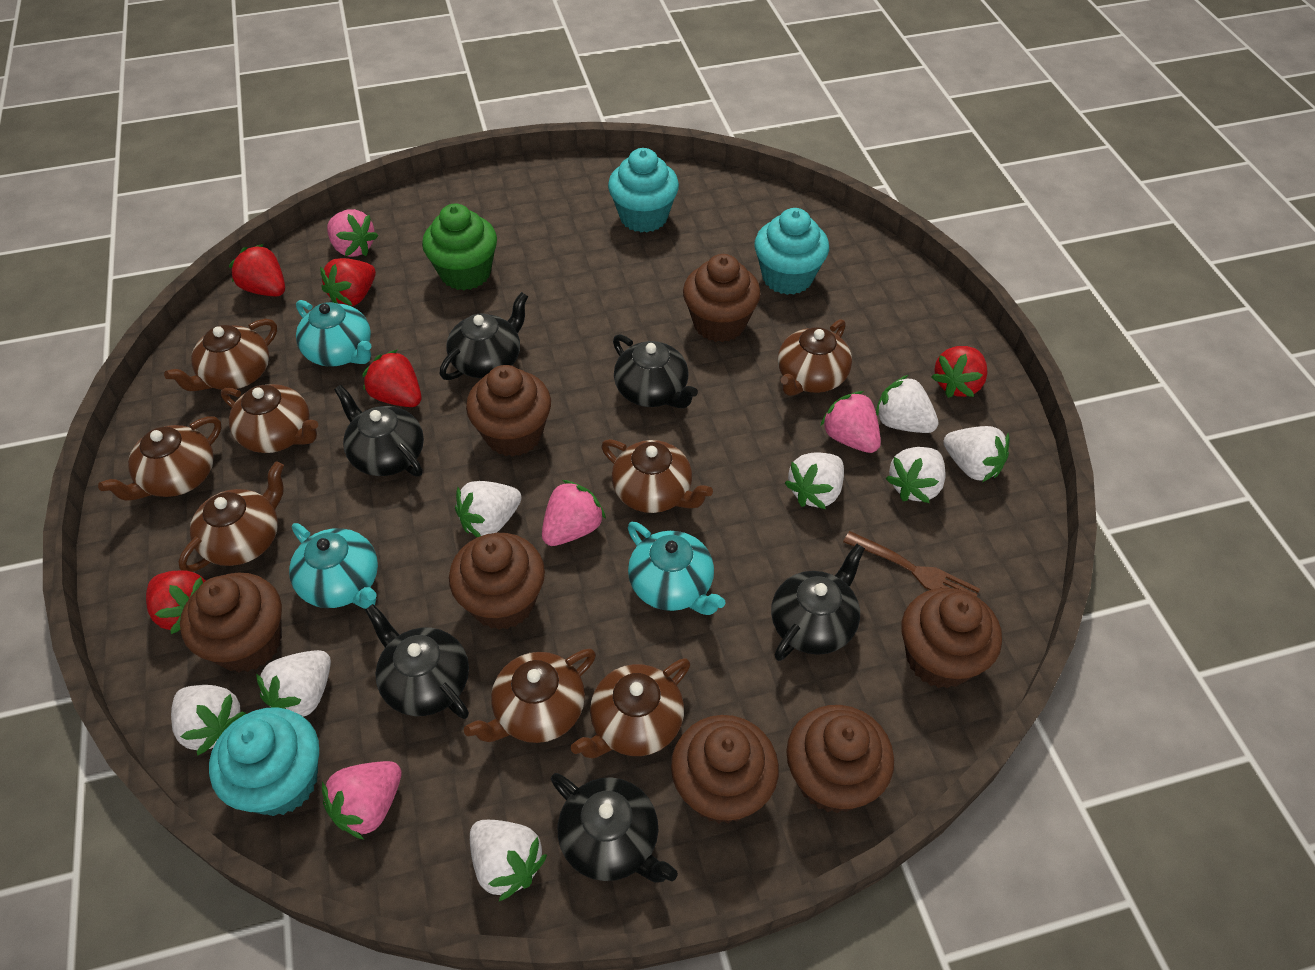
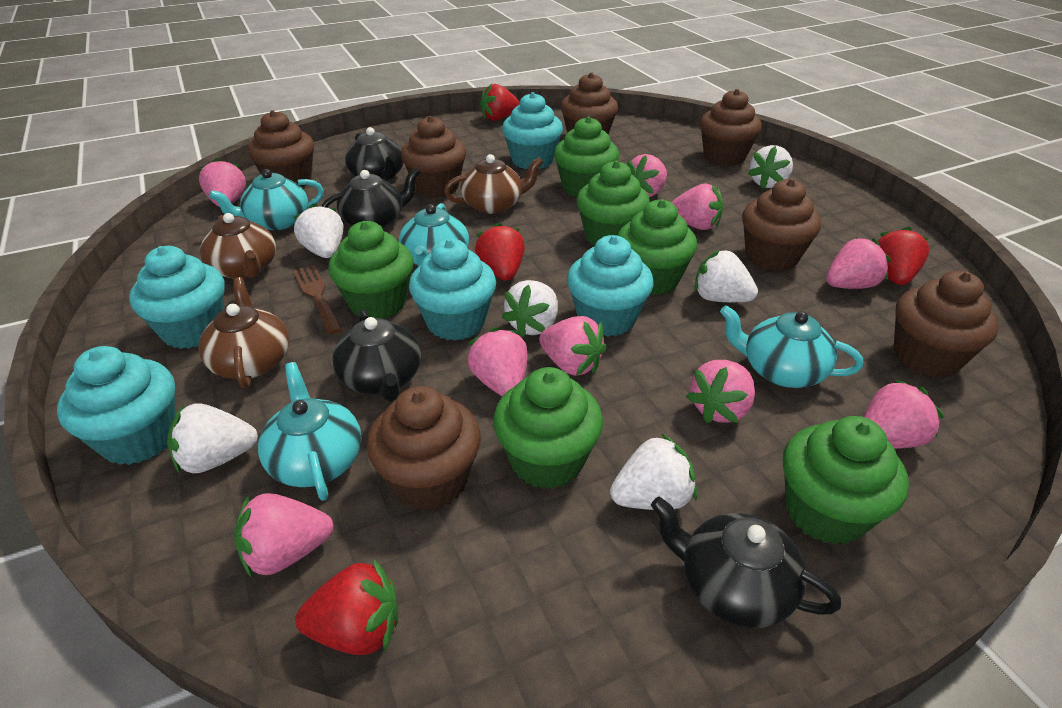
black teapot: 6 -> 4
brown teapot: 8 -> 3
green cupcake: 1 -> 6
pink strawberry: 4 -> 9
red strawberry: 5 -> 4
turquoise cupcake: 3 -> 5
turquoise teapot: 3 -> 4
white strawberry: 8 -> 6

